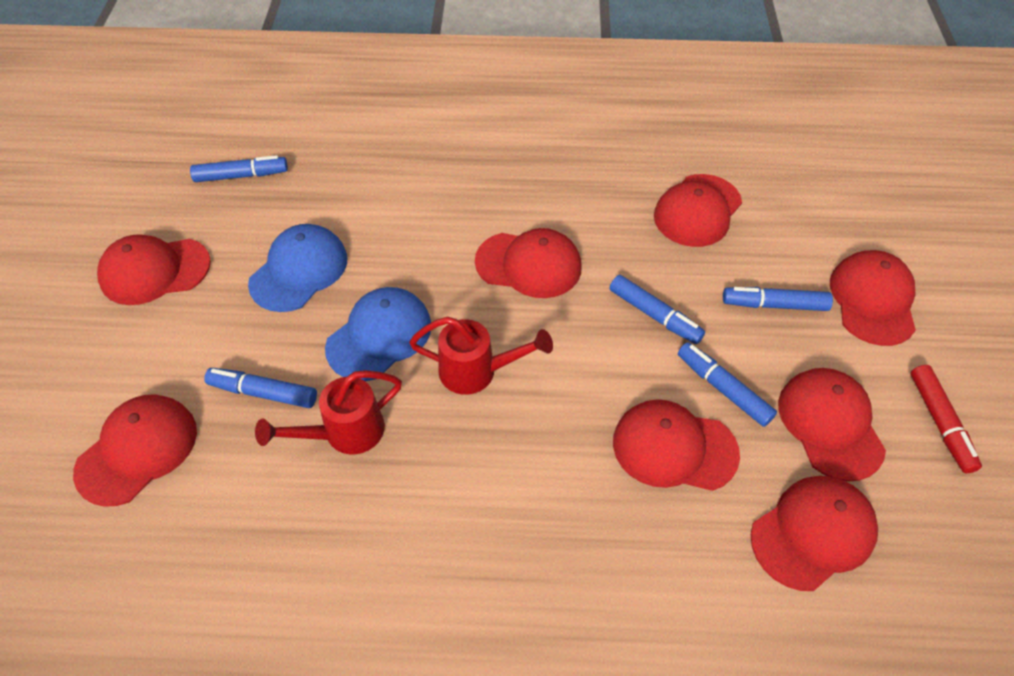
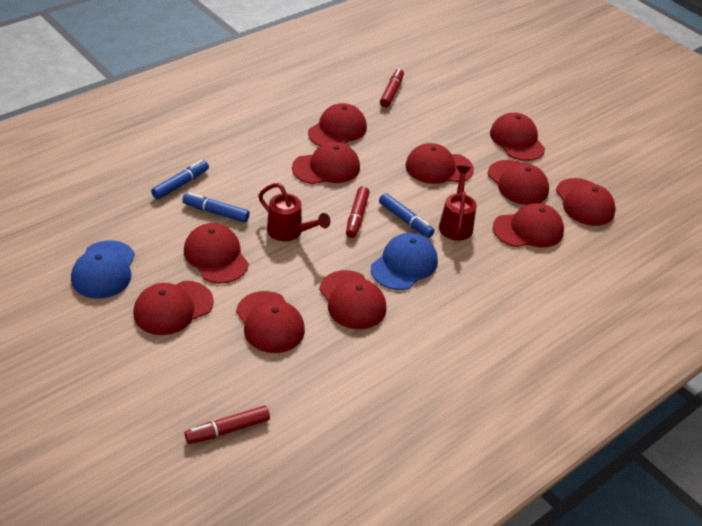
blue marker: 5 -> 3
red cap: 8 -> 11
red marker: 1 -> 3

